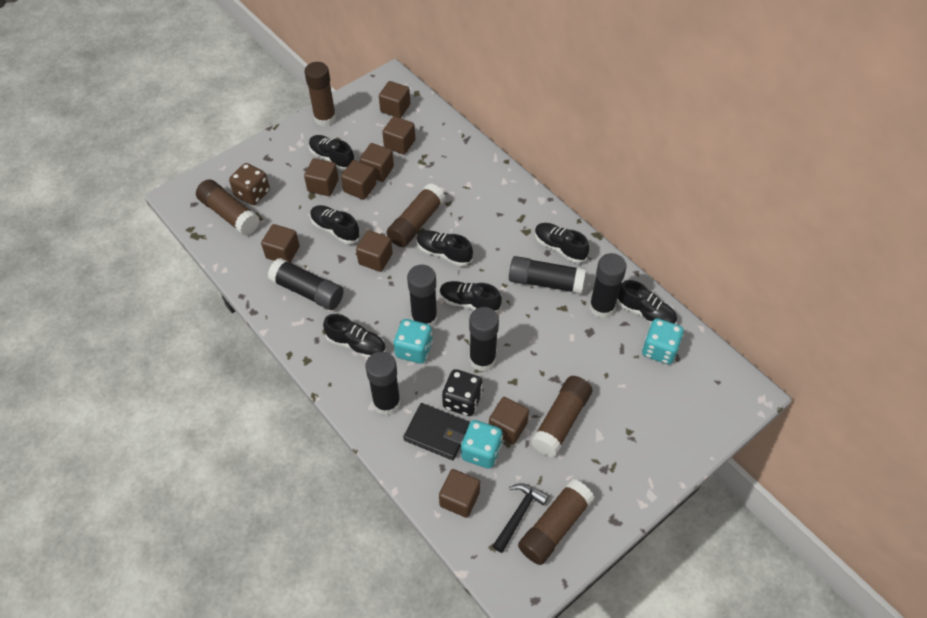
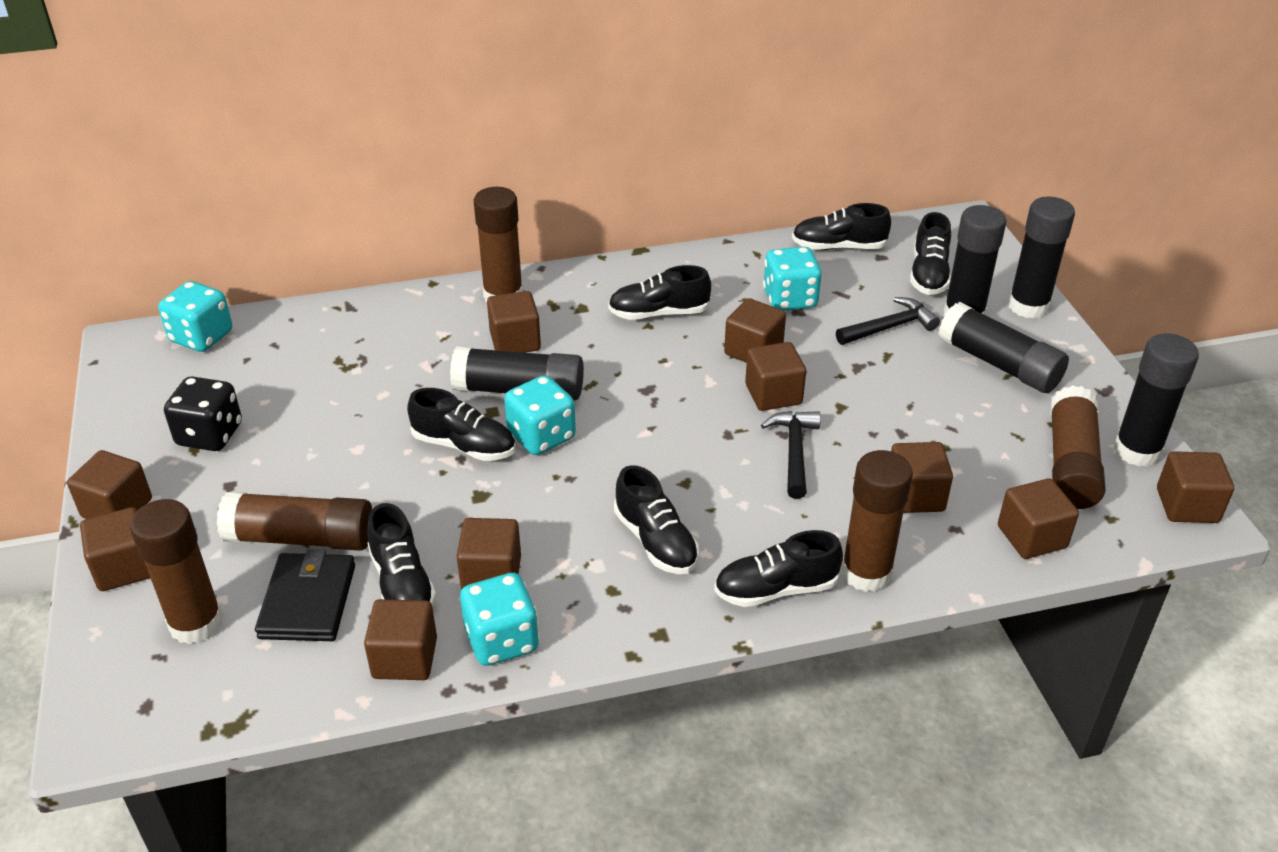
black glue stick: 6 -> 5
black hammer: 1 -> 2
brown cube: 9 -> 10
brown dice: 1 -> 0
turquoise dice: 3 -> 4

